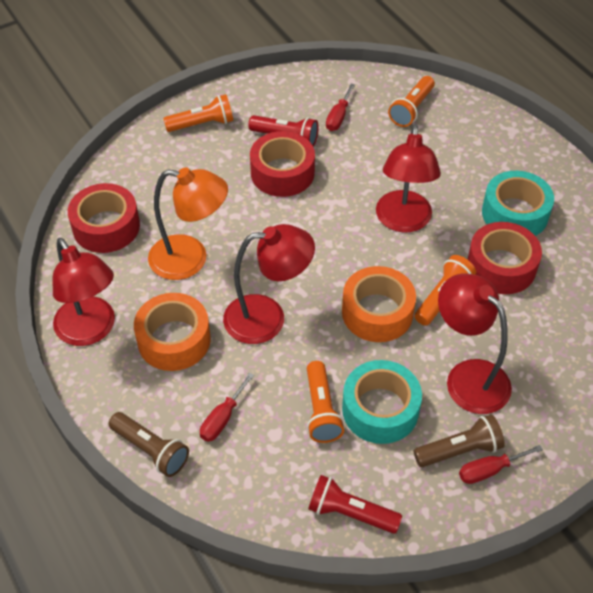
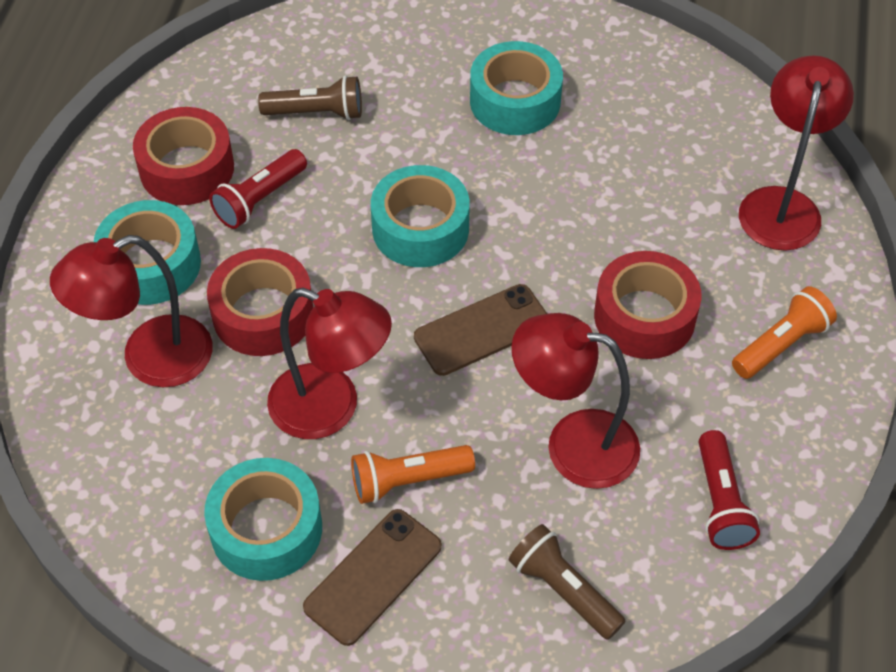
brown phone: 0 -> 2
orange flashlight: 4 -> 2
orange lamp: 1 -> 0
orange tape: 2 -> 0
red screwdriver: 3 -> 0
turquoise tape: 2 -> 4

